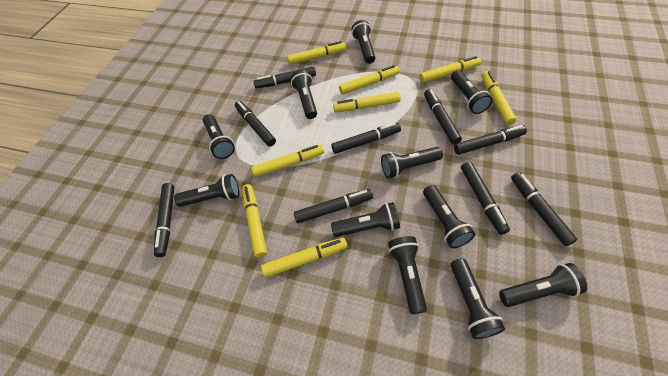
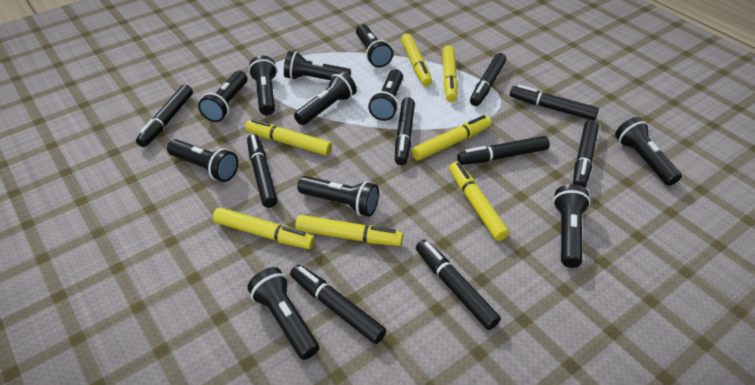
yellow marker: 8 -> 7

